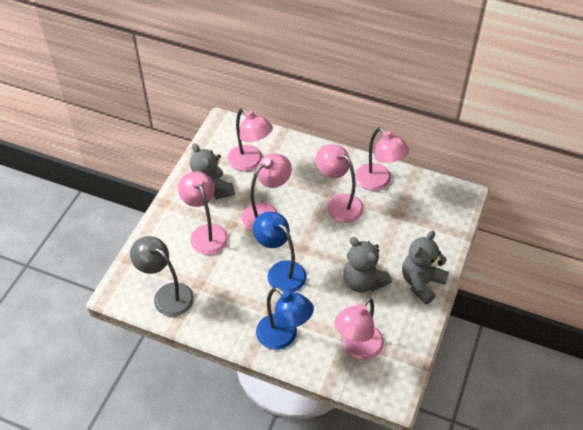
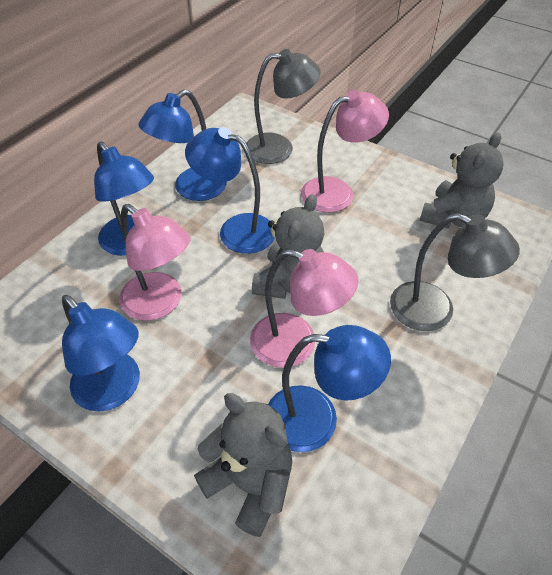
blue lamp: 2 -> 5
grey lamp: 1 -> 2
pink lamp: 6 -> 3

